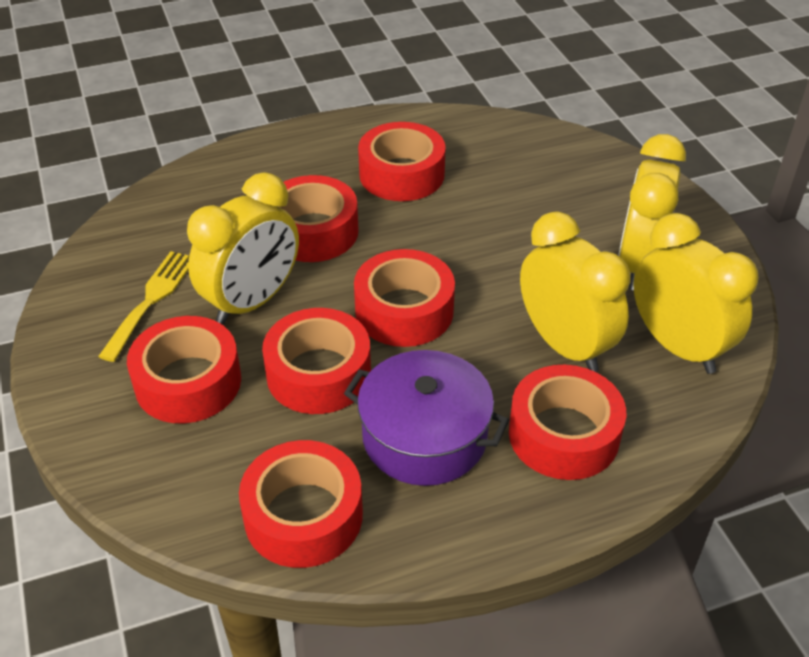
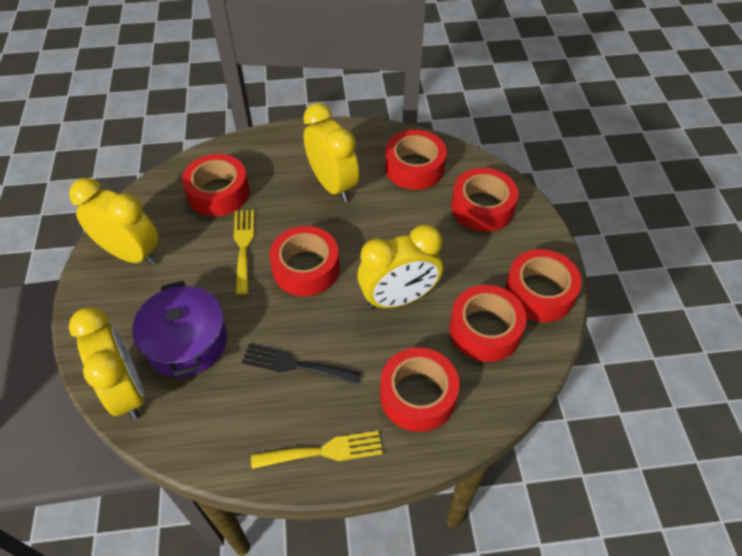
black fork: 0 -> 1
yellow fork: 1 -> 2

